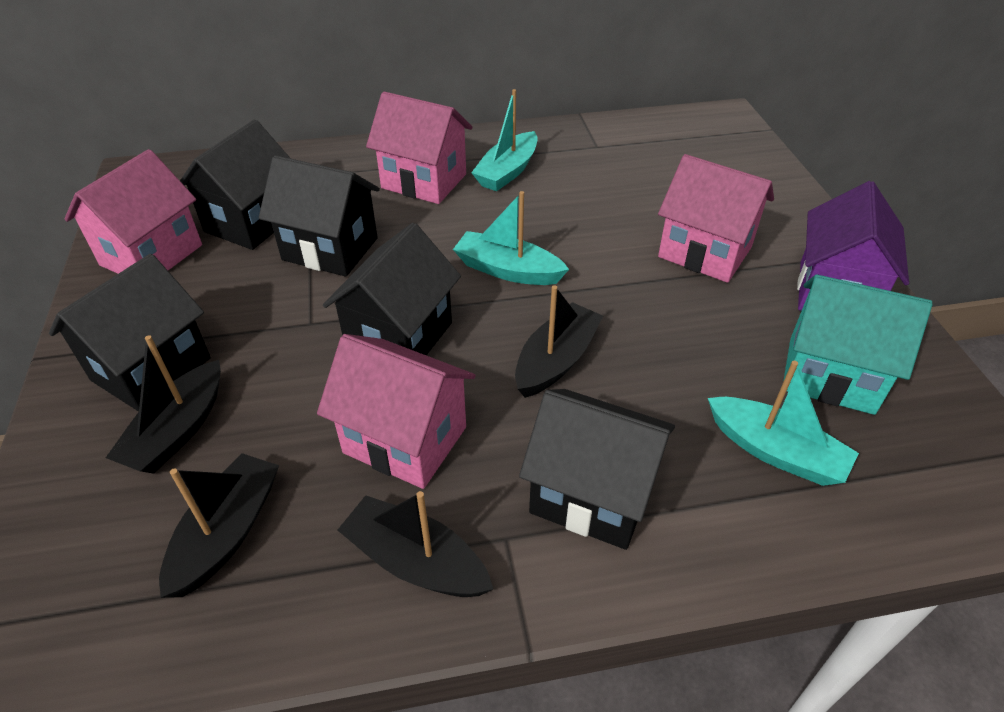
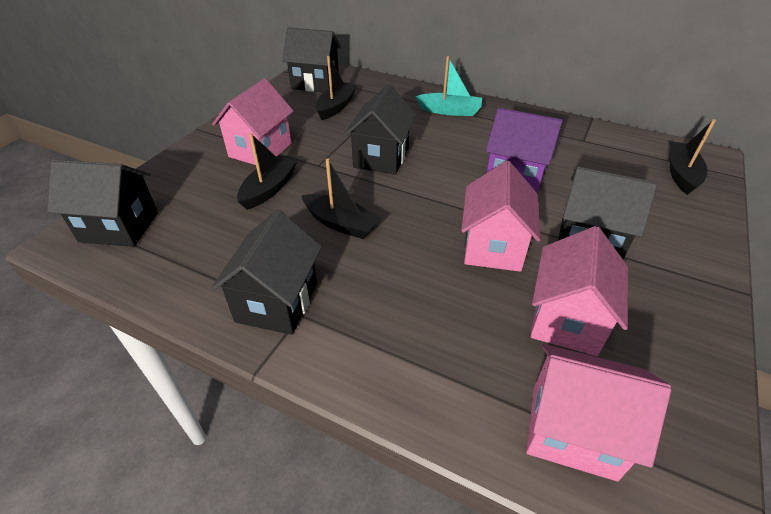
turquoise boat: 3 -> 1
turquoise house: 1 -> 0

